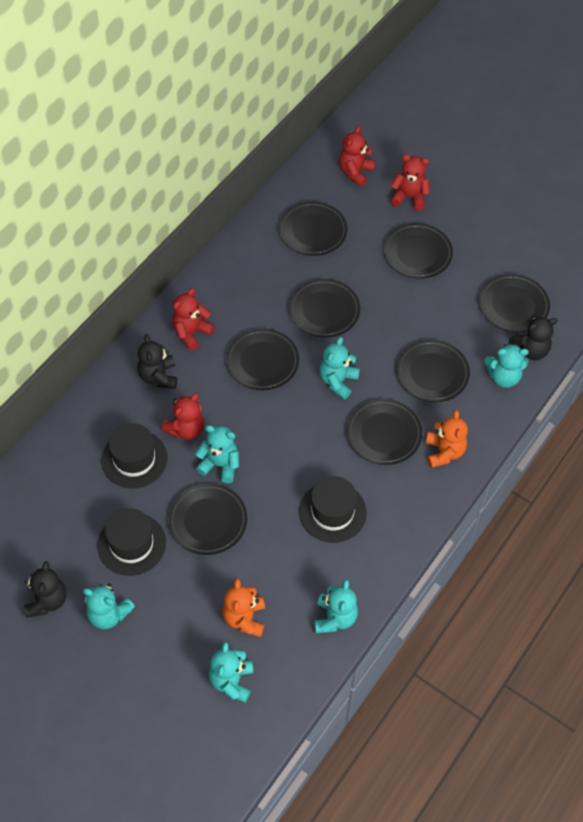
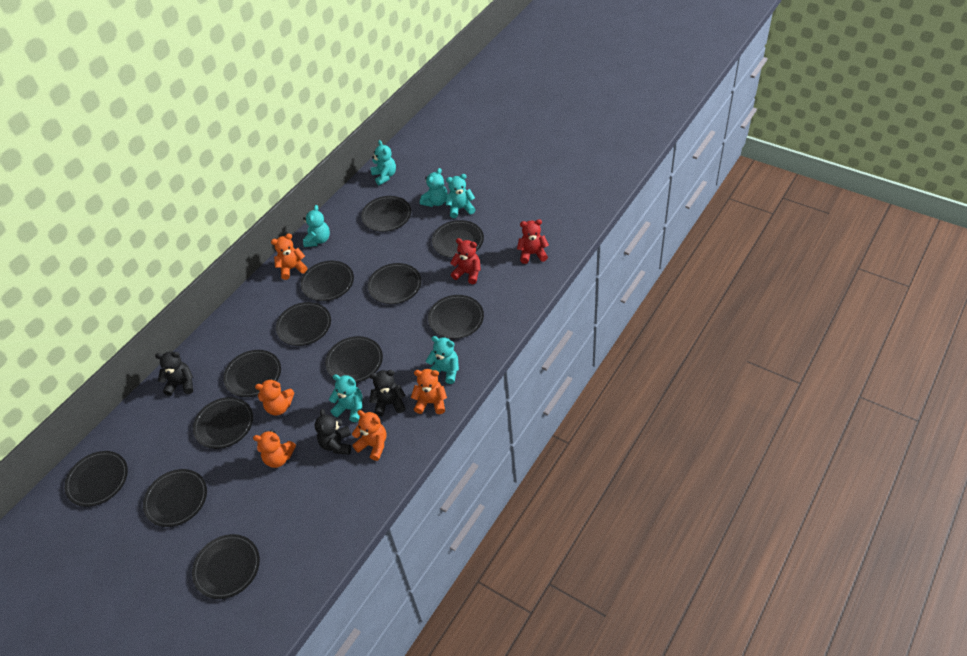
black hat: 3 -> 0
black plate: 8 -> 12
orange teddy bear: 2 -> 5
red teddy bear: 4 -> 2

